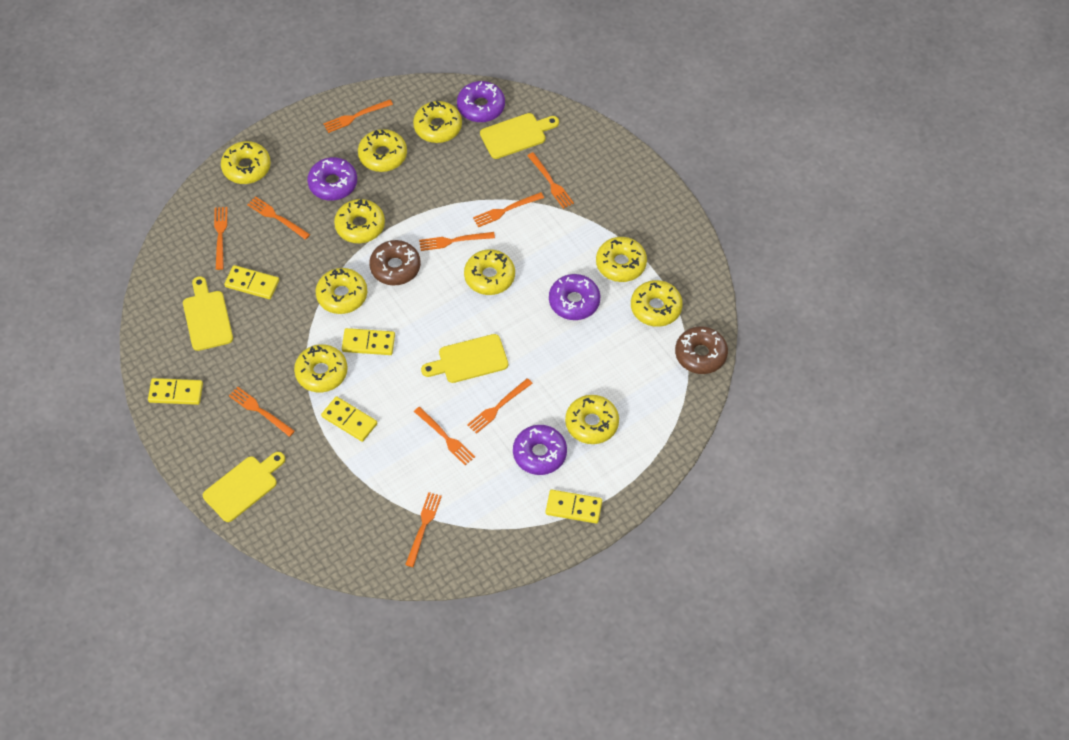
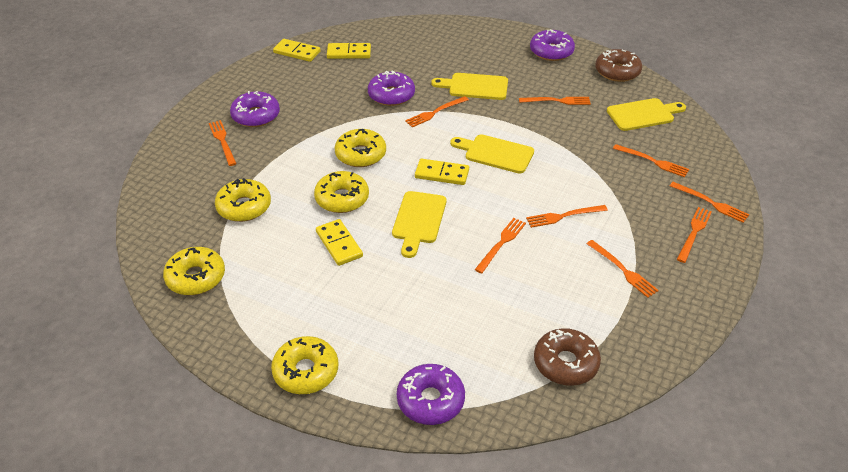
orange fork: 10 -> 9
yellow domino: 5 -> 4
yellow donut: 10 -> 5

